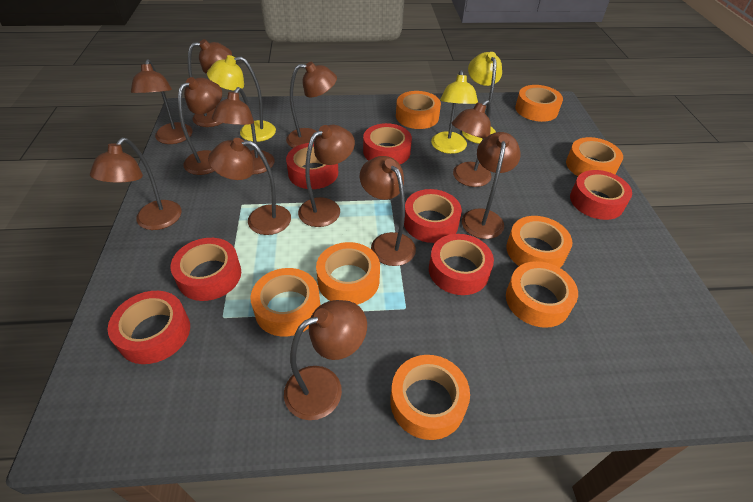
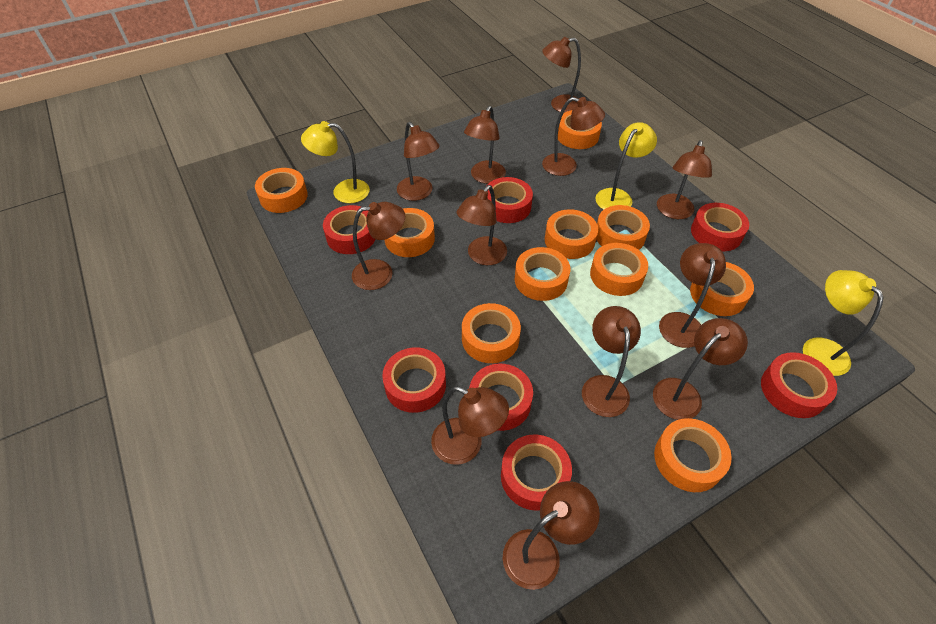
orange tape: 8 -> 10

